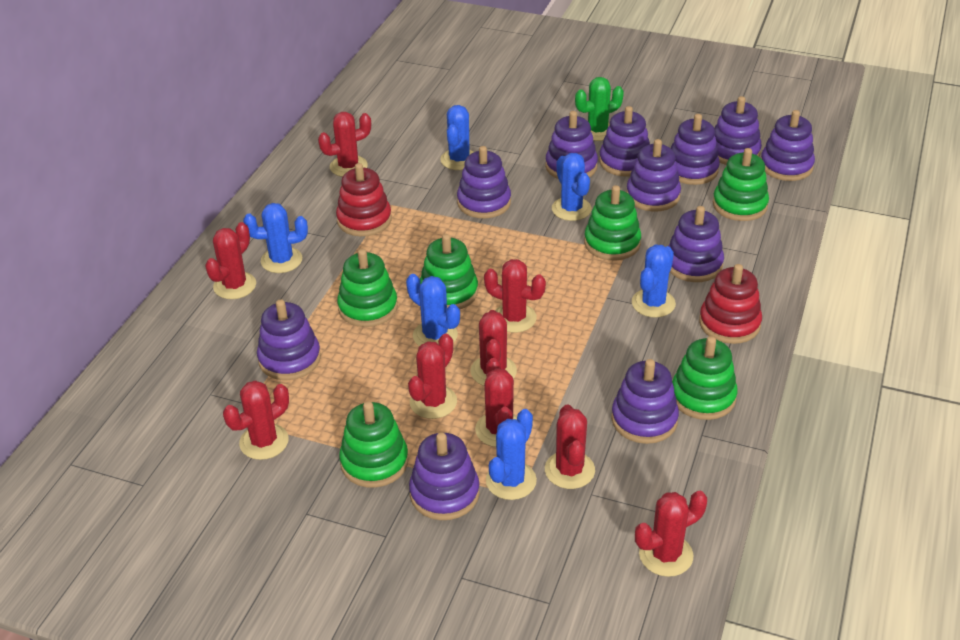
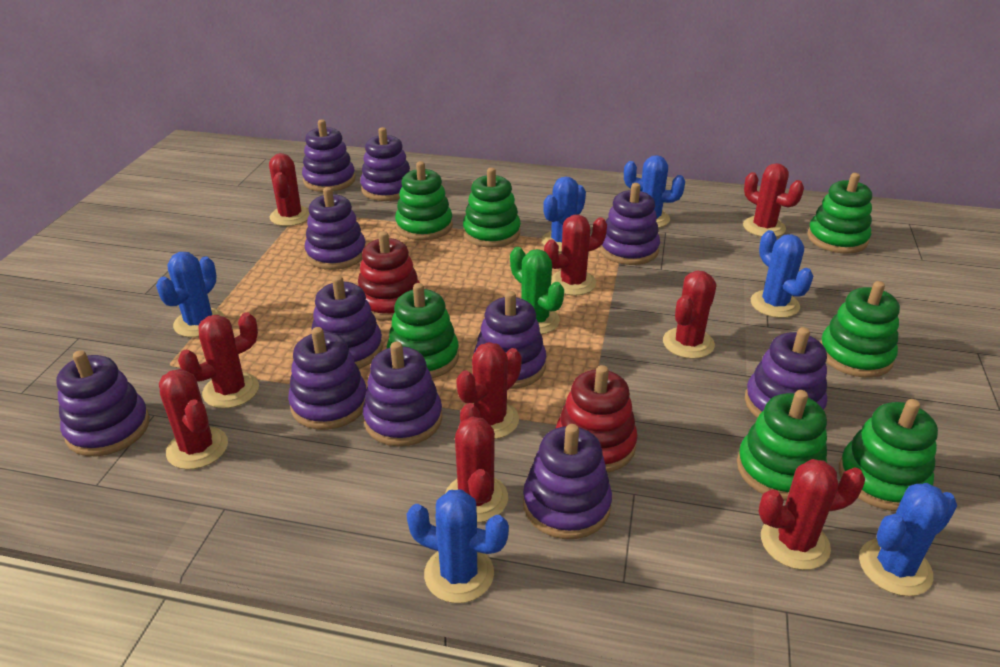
green stacking toy: 6 -> 7

